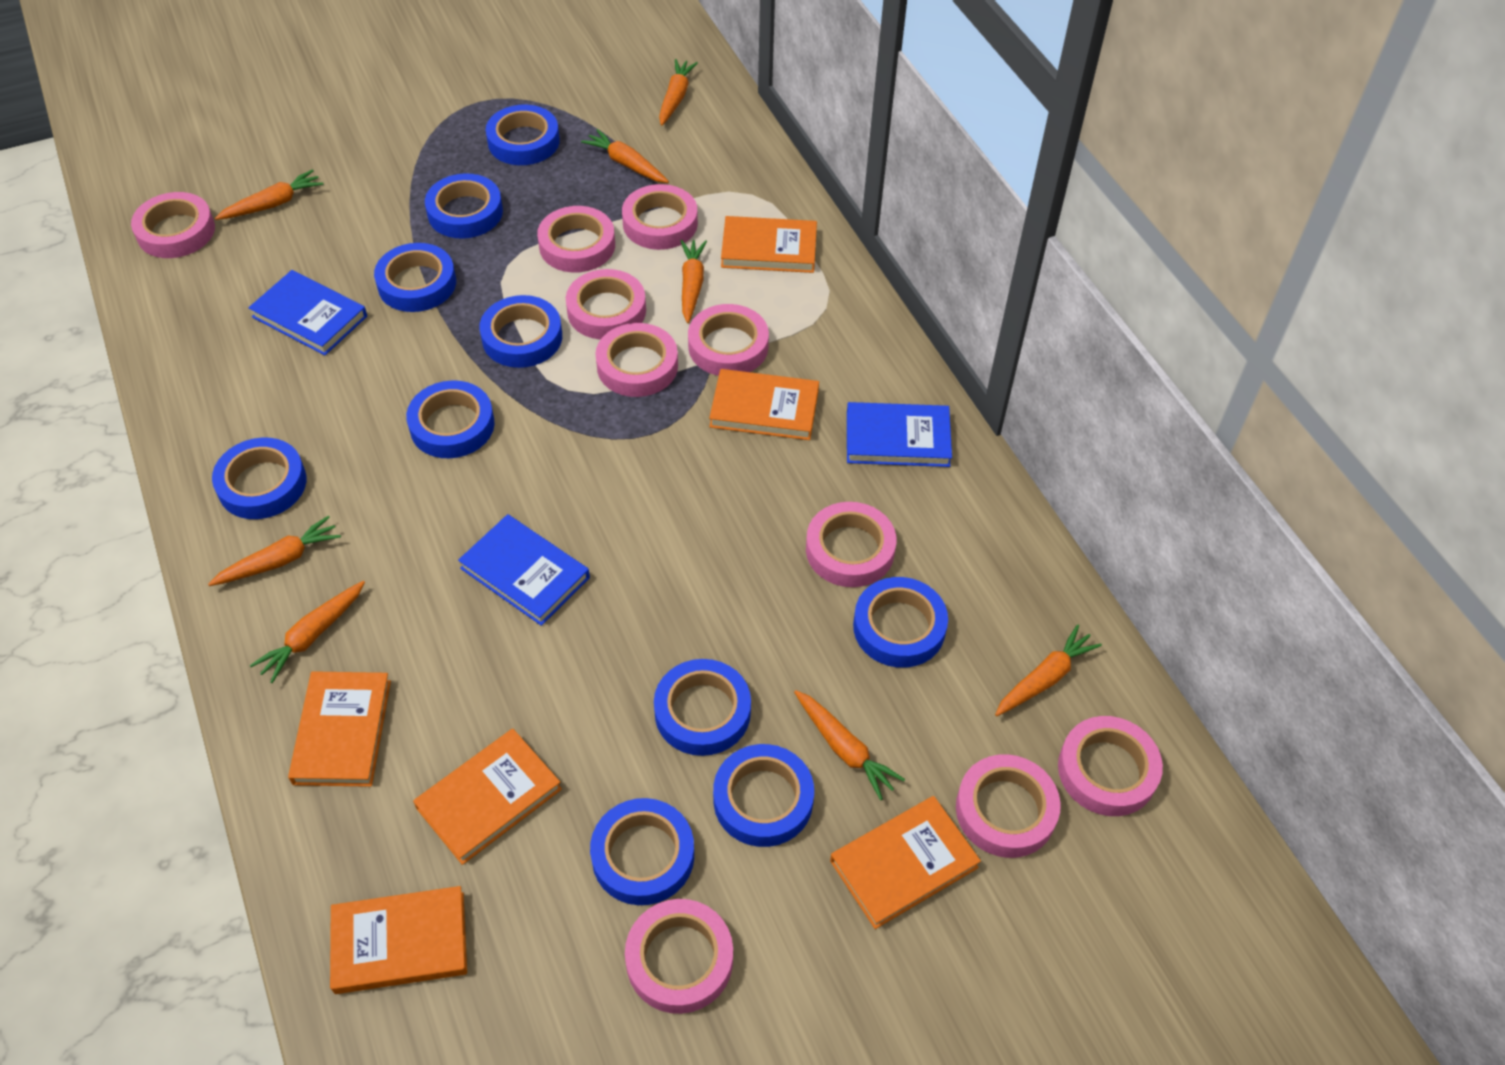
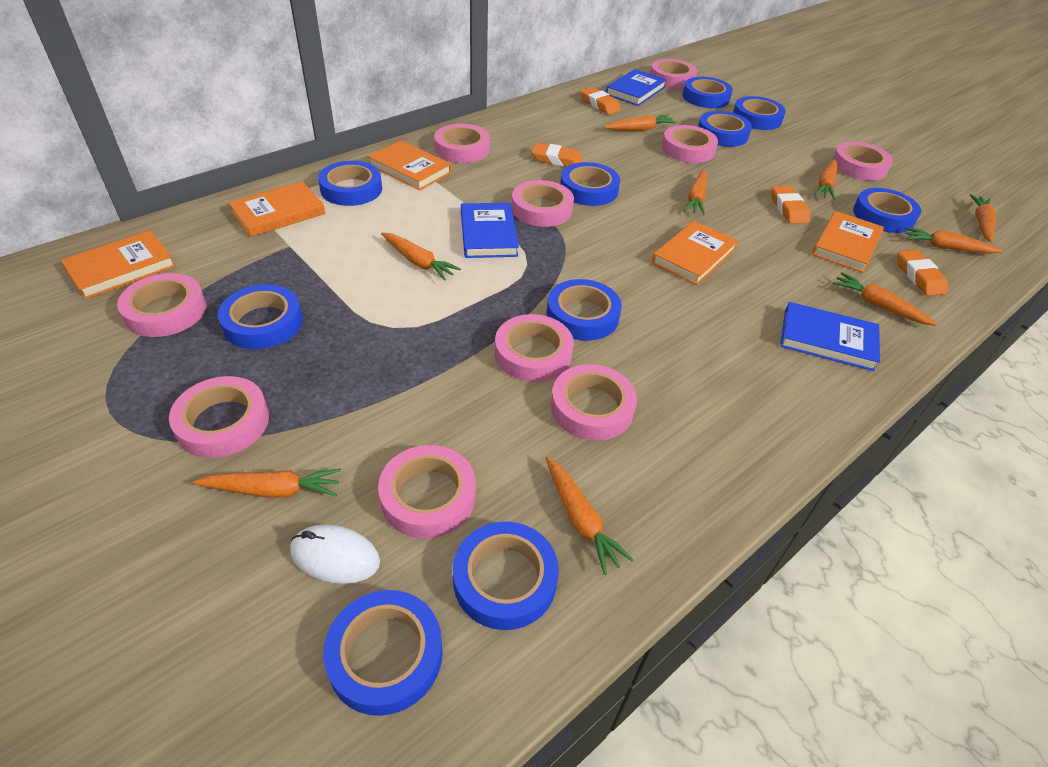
orange book: 6 -> 5
orange carrot: 8 -> 9
orange eraser: 0 -> 4
white mouse: 0 -> 1

